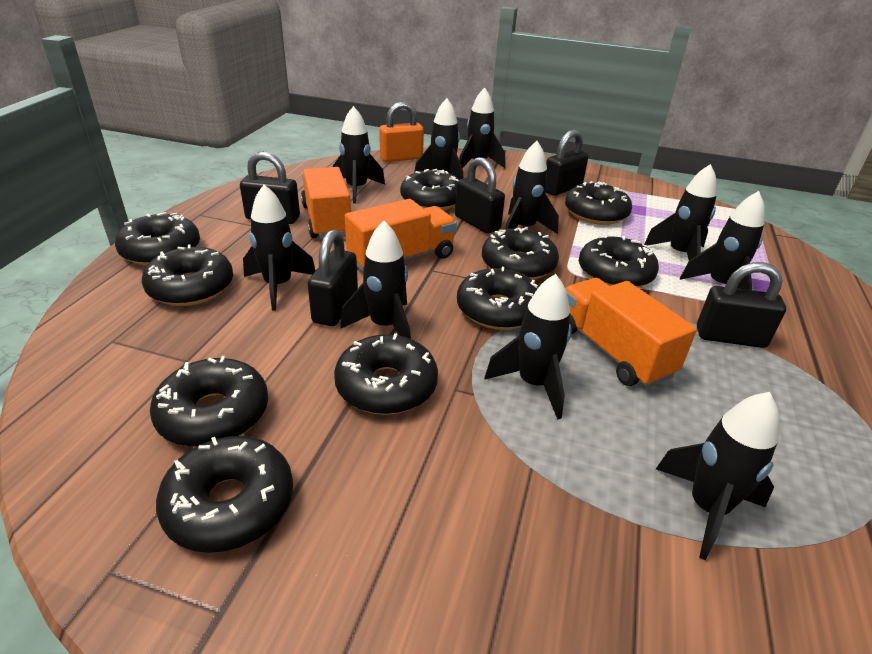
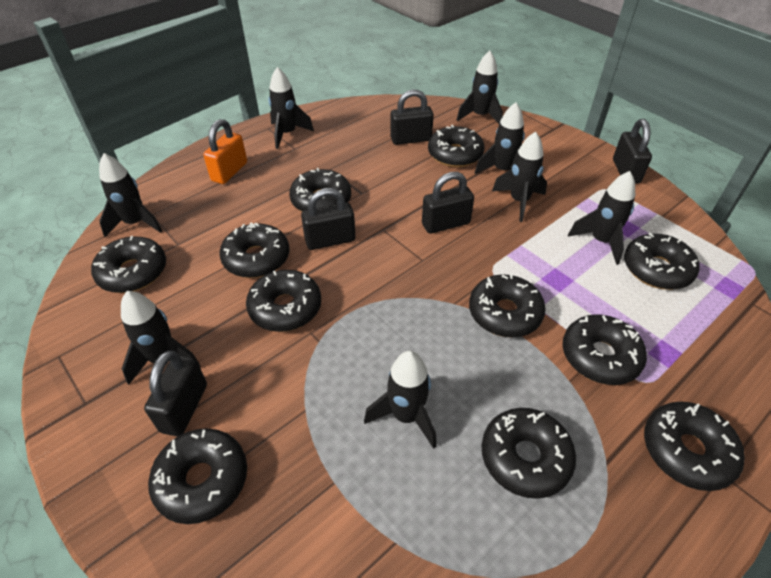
black donut: 10 -> 11
black rocket: 10 -> 8
orange truck: 3 -> 0

